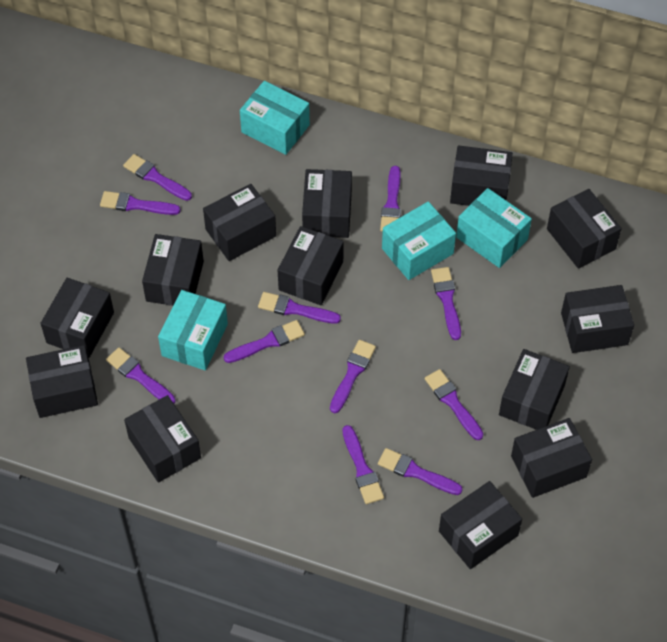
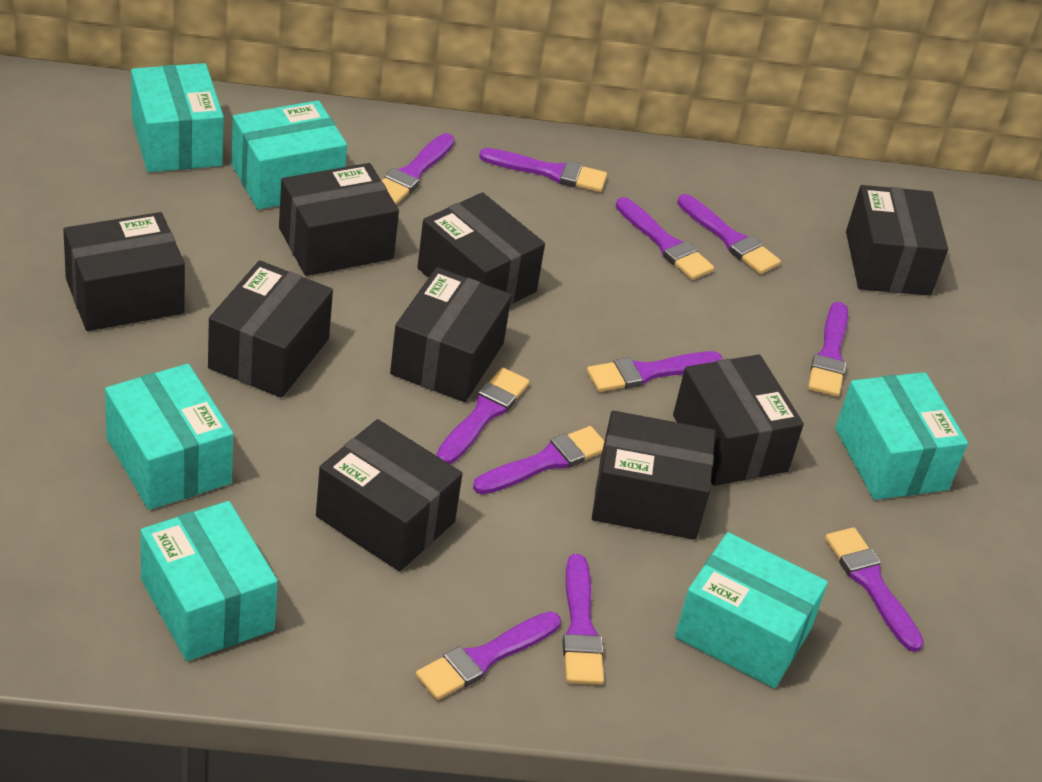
black box: 13 -> 9
turquoise box: 4 -> 6

